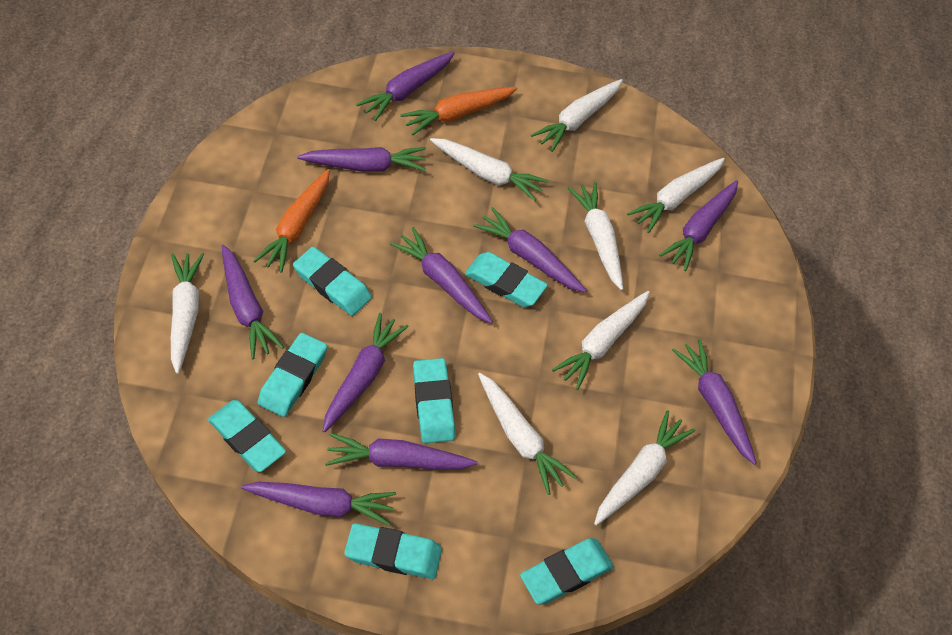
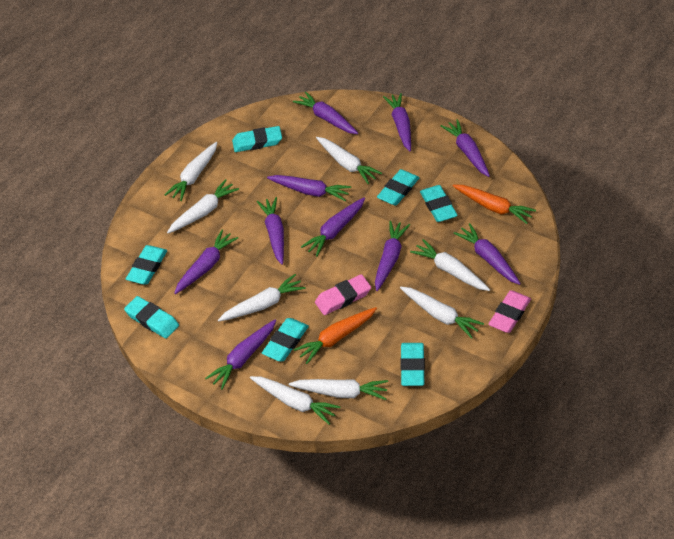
pink eraser: 0 -> 2

